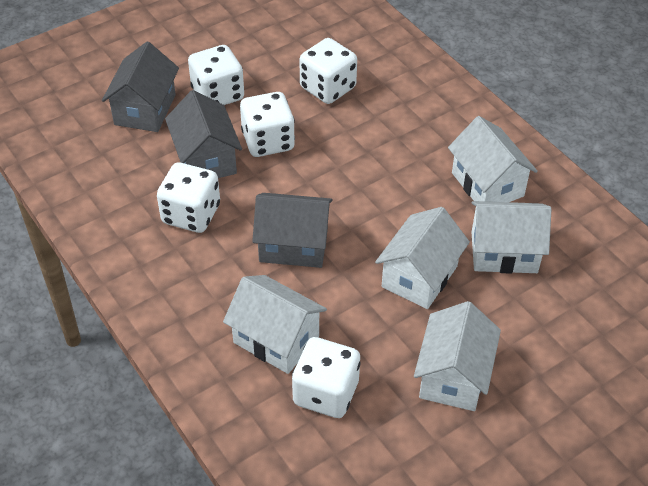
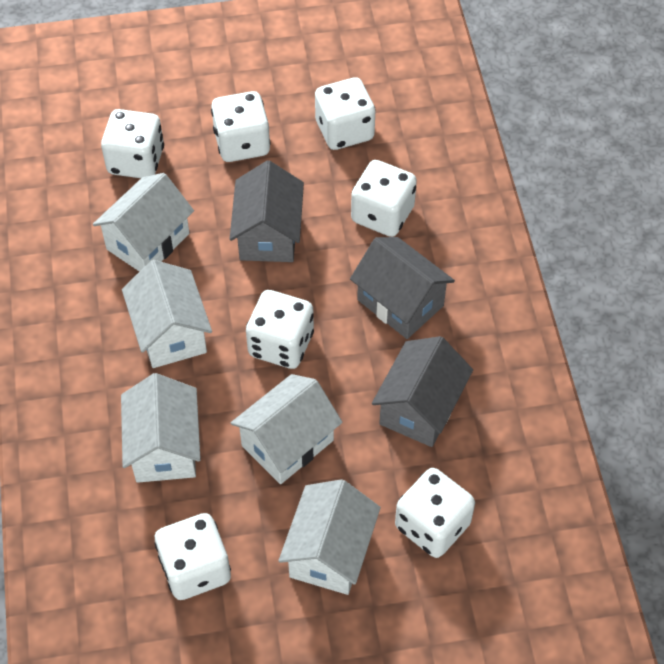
white dice: 5 -> 7

